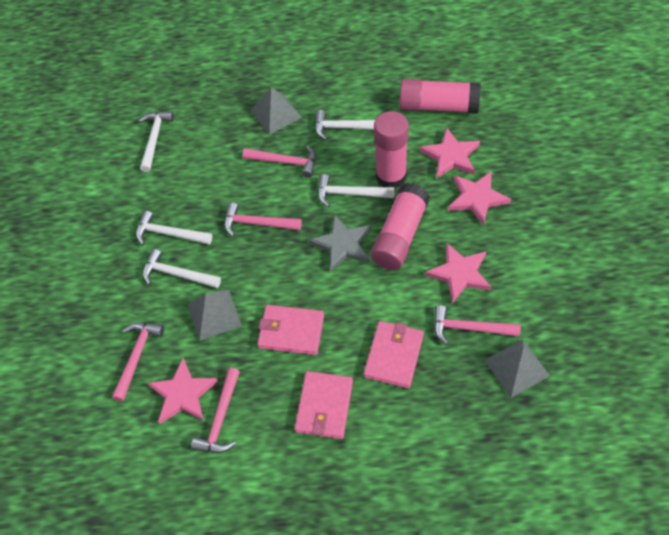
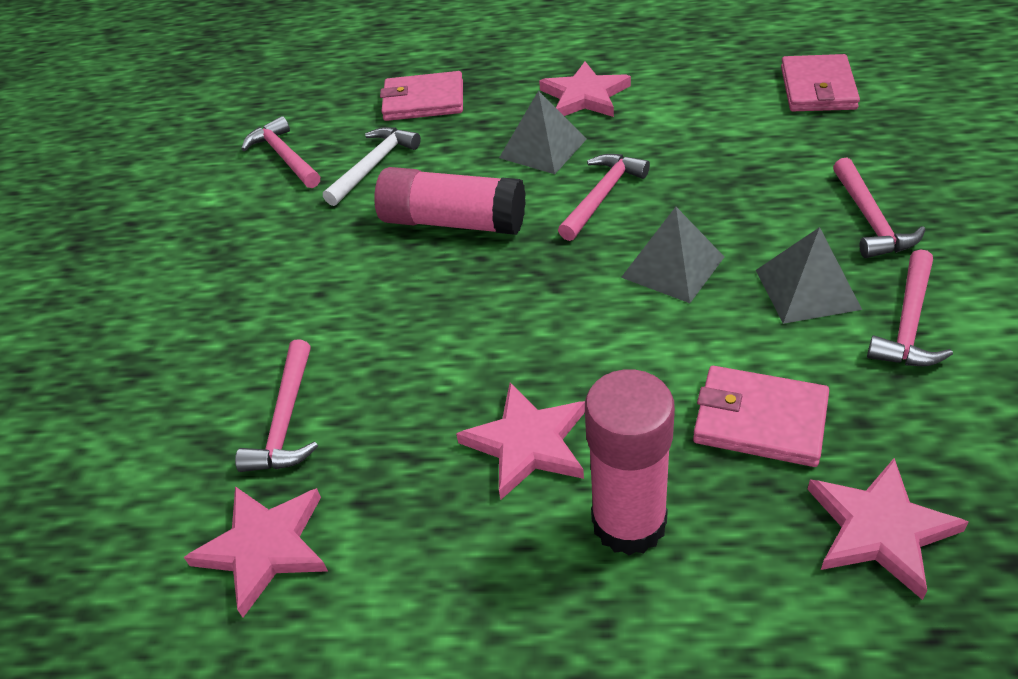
grey star: 1 -> 0
pink glue stick: 3 -> 2
white hammer: 5 -> 1

